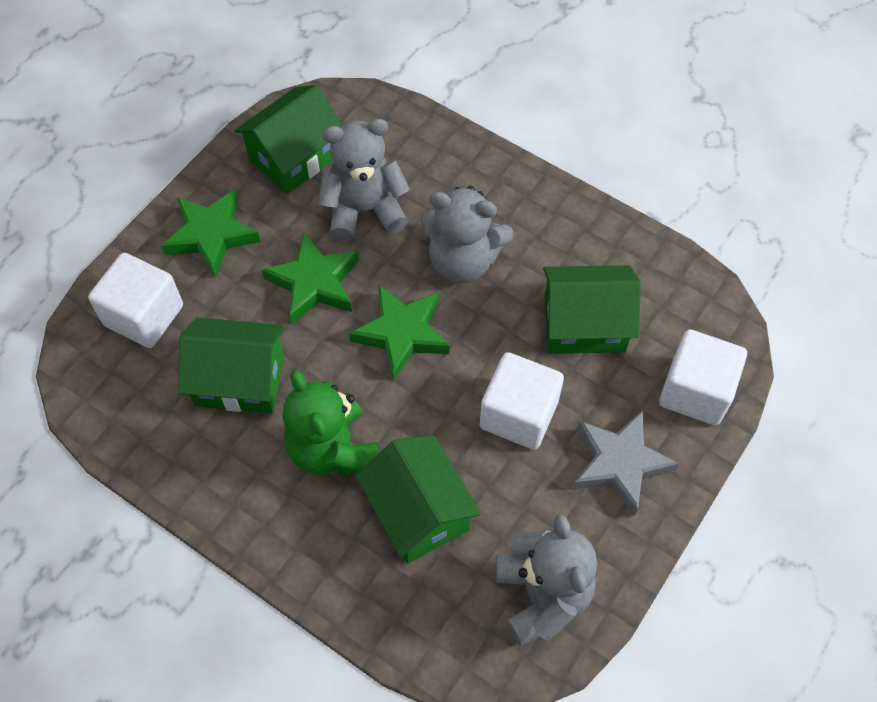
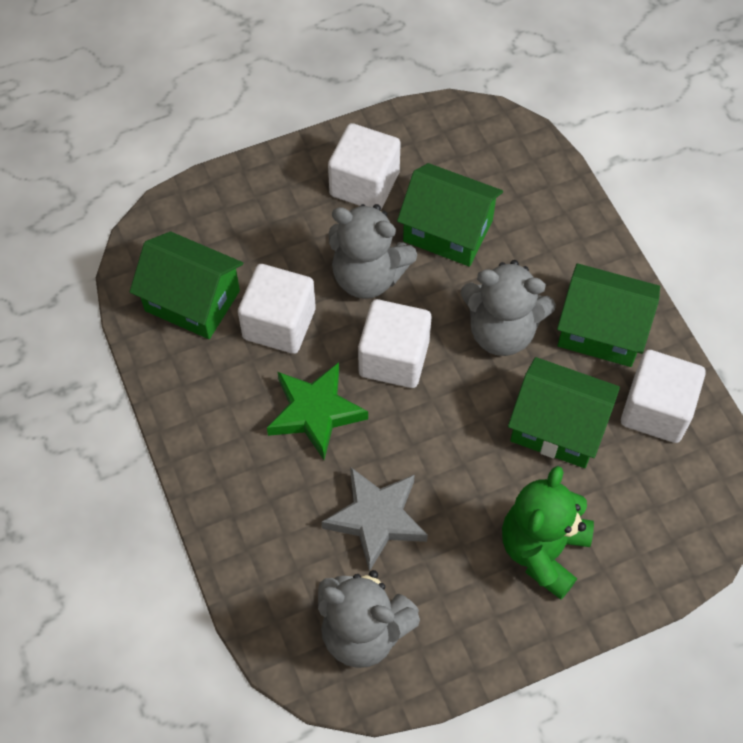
green star: 3 -> 1
white cube: 3 -> 4

